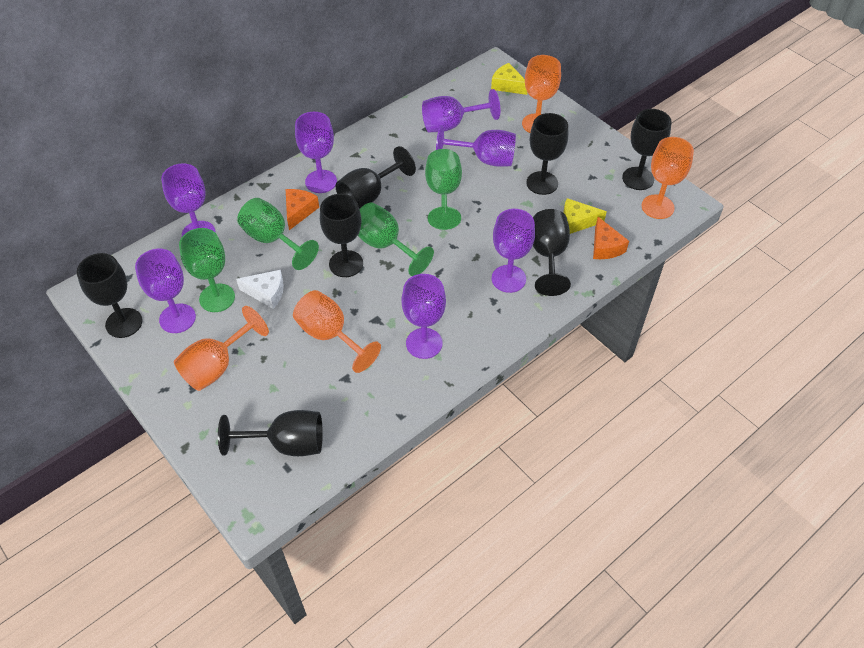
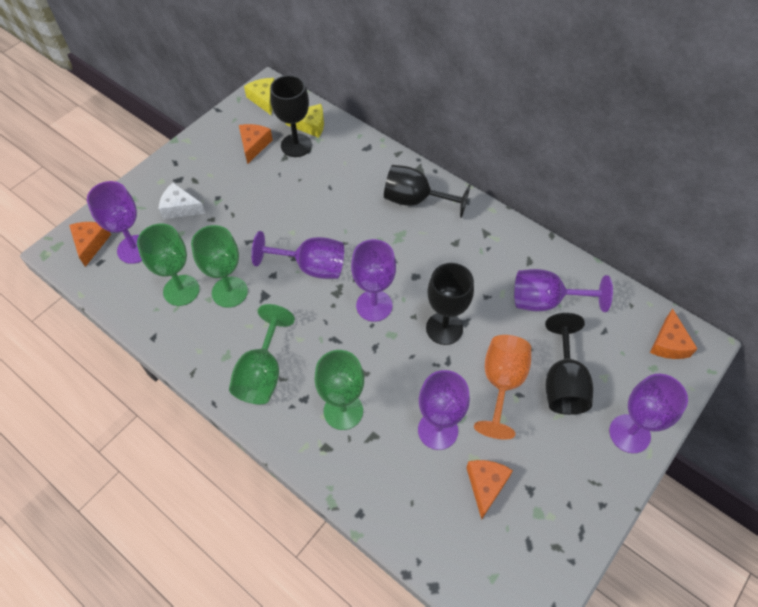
black goblet: 7 -> 4
orange cheese: 2 -> 4
orange goblet: 4 -> 1
purple goblet: 7 -> 6

